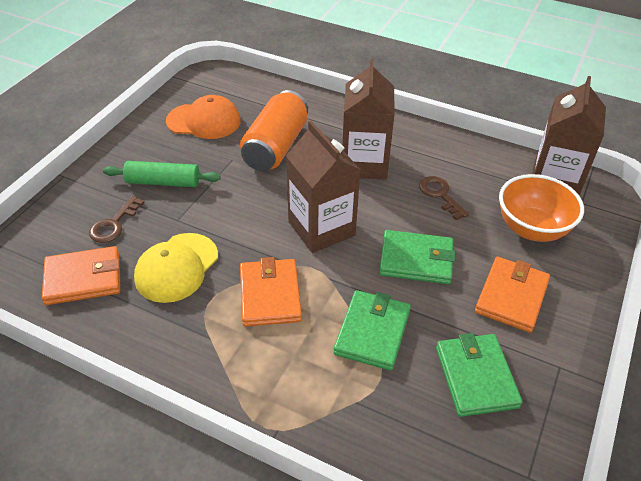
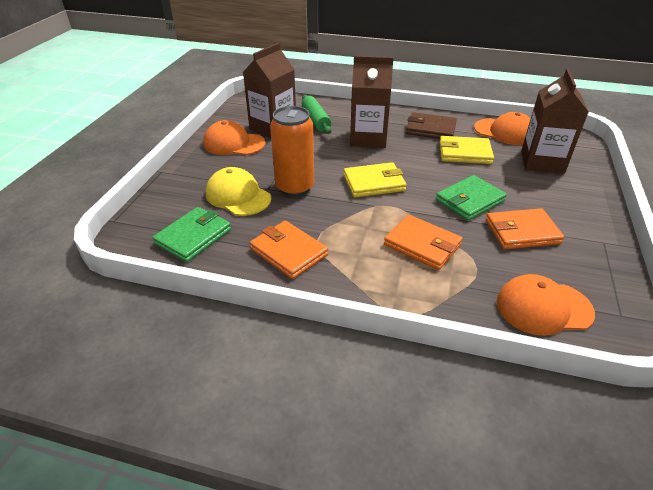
brown key: 2 -> 0
brown wallet: 0 -> 1
green wallet: 3 -> 2
orange bowl: 1 -> 0
orange cap: 1 -> 3
yellow wallet: 0 -> 2

